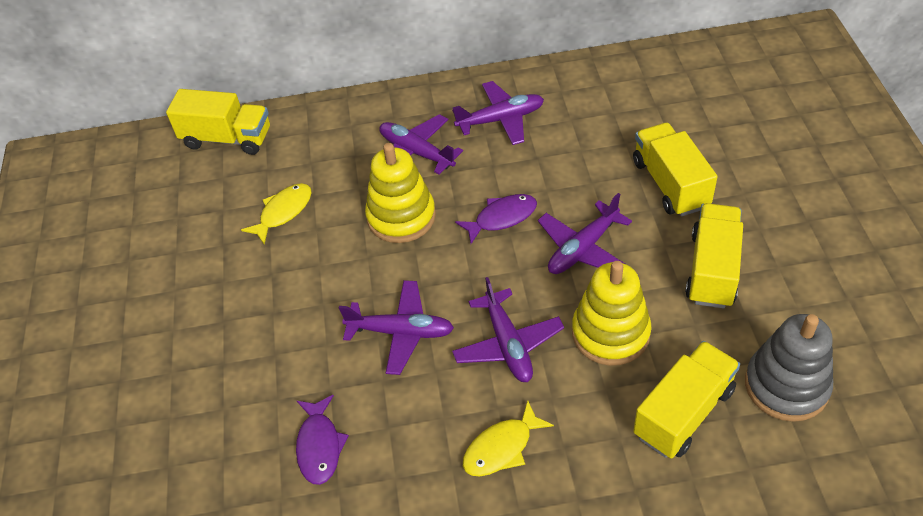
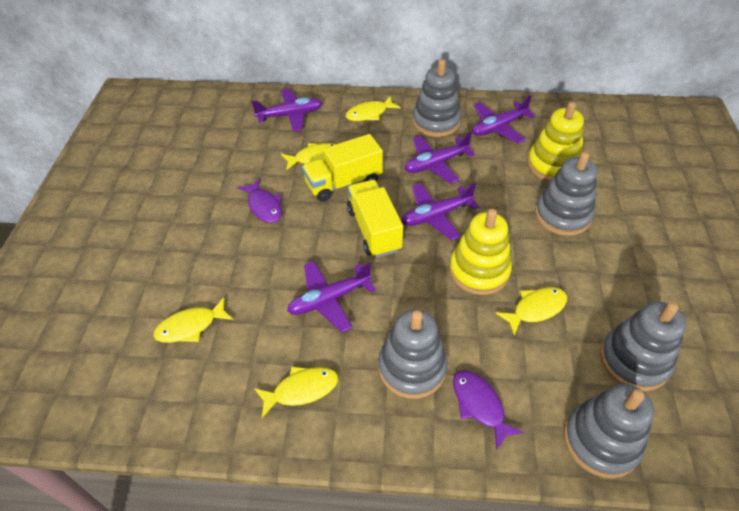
grey stacking toy: 1 -> 5
yellow fish: 2 -> 5
yellow truck: 4 -> 2

